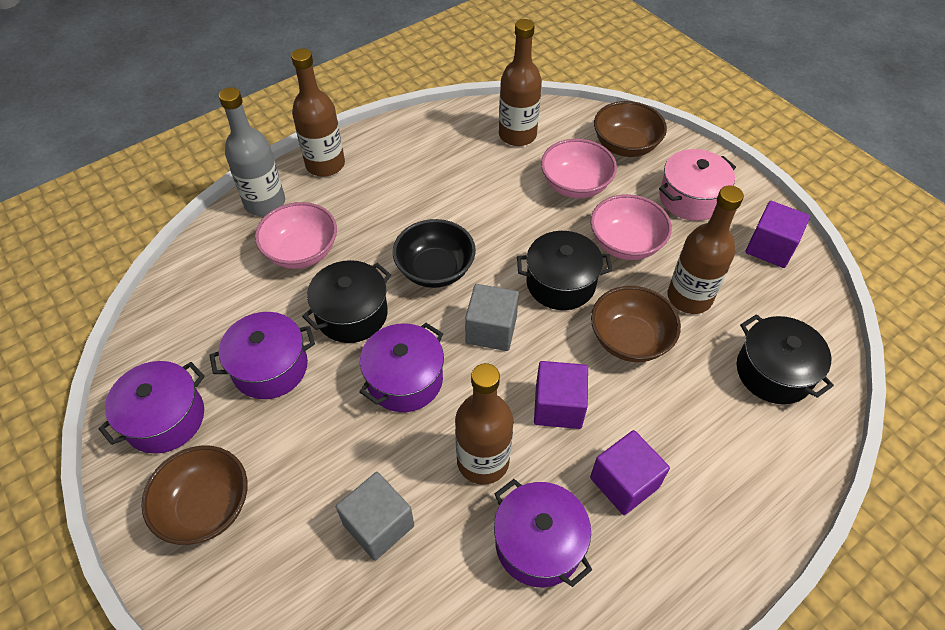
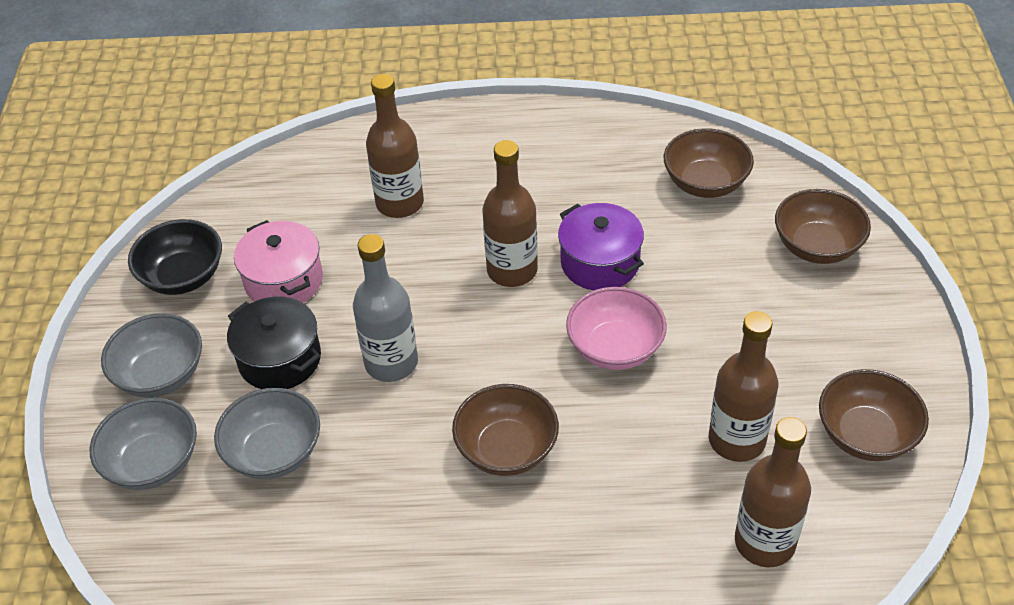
black pot: 3 -> 1
brown bowl: 3 -> 4
grey bowl: 0 -> 3
grey cube: 2 -> 0
pink bowl: 3 -> 1
purple cube: 3 -> 0
purple pot: 4 -> 1

